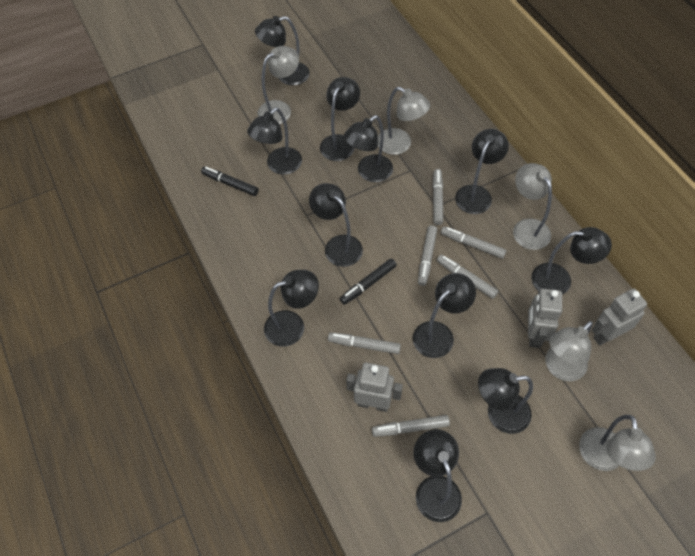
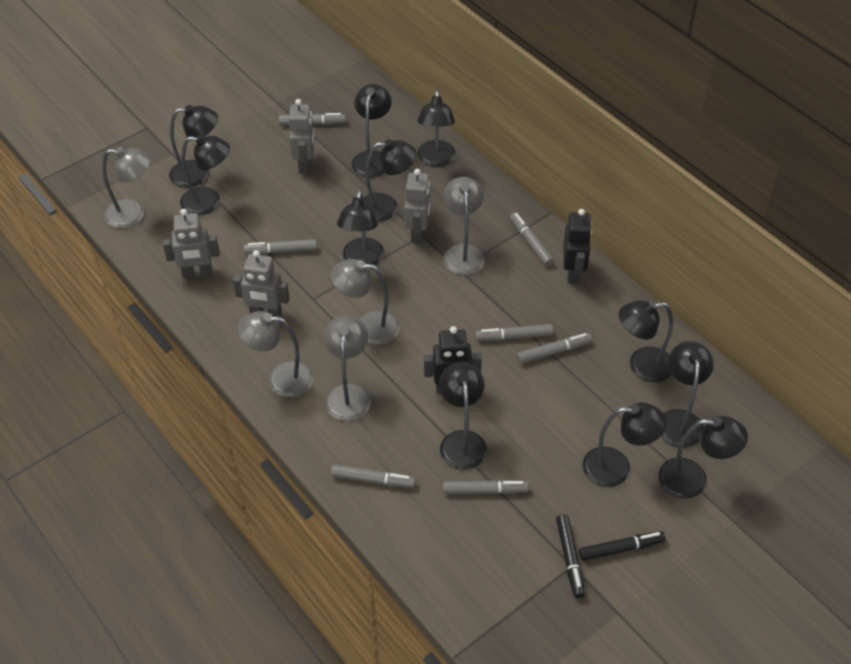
black robot: 0 -> 2
grey marker: 6 -> 7
grey robot: 3 -> 4

